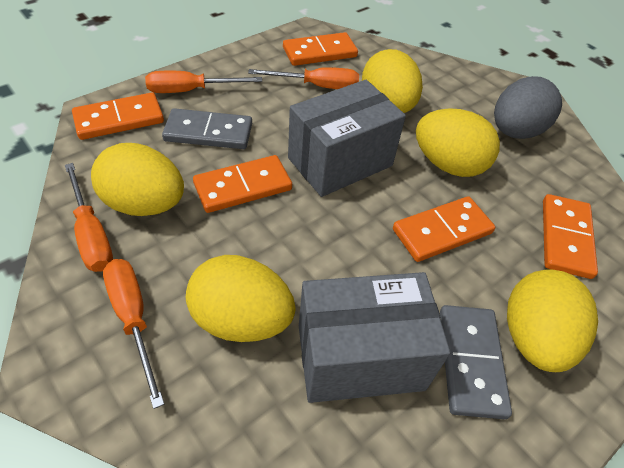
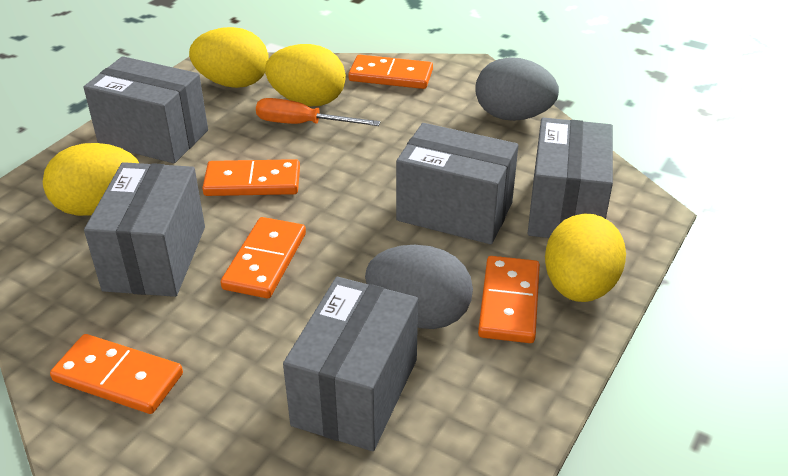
grey box: 2 -> 5
grey domino: 2 -> 0
grey egg: 1 -> 2
orange screwdriver: 4 -> 1
yellow egg: 5 -> 4

